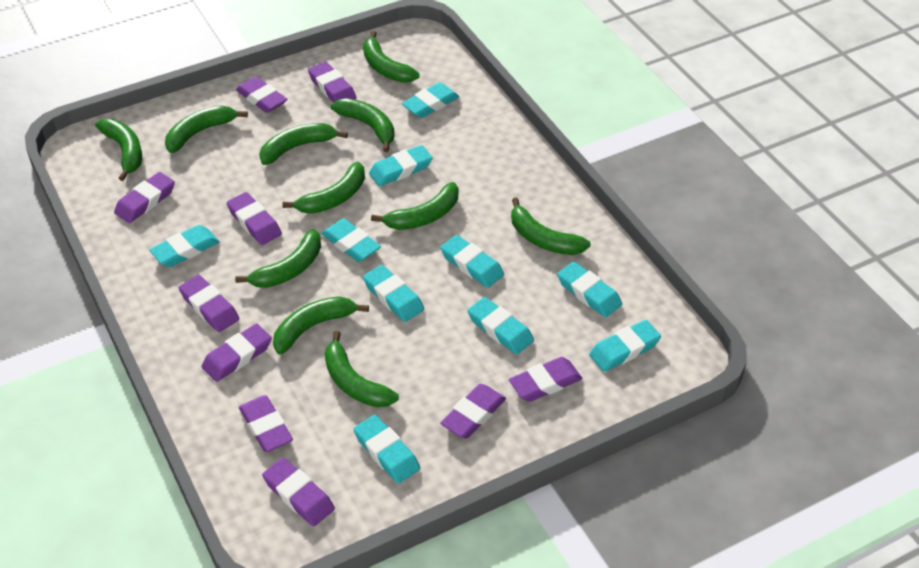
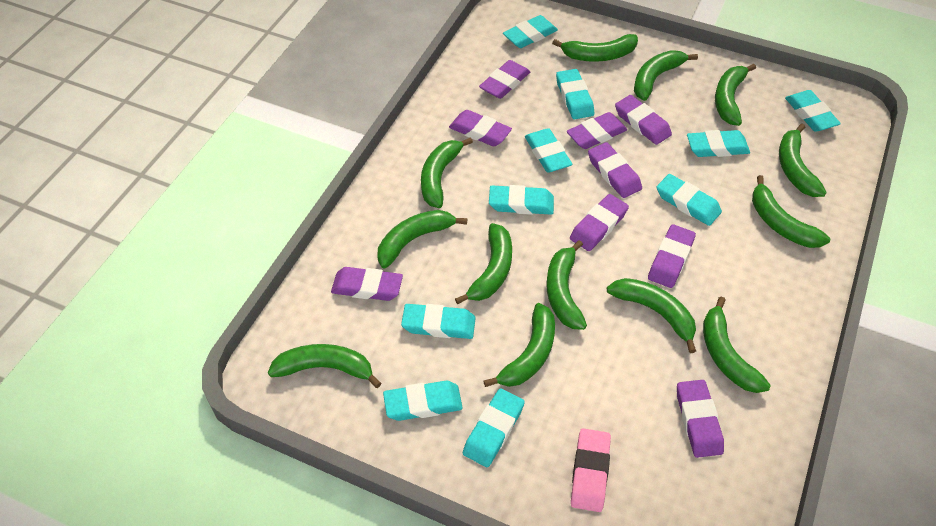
green banana: 11 -> 13
pink eraser: 0 -> 1
purple eraser: 10 -> 9

